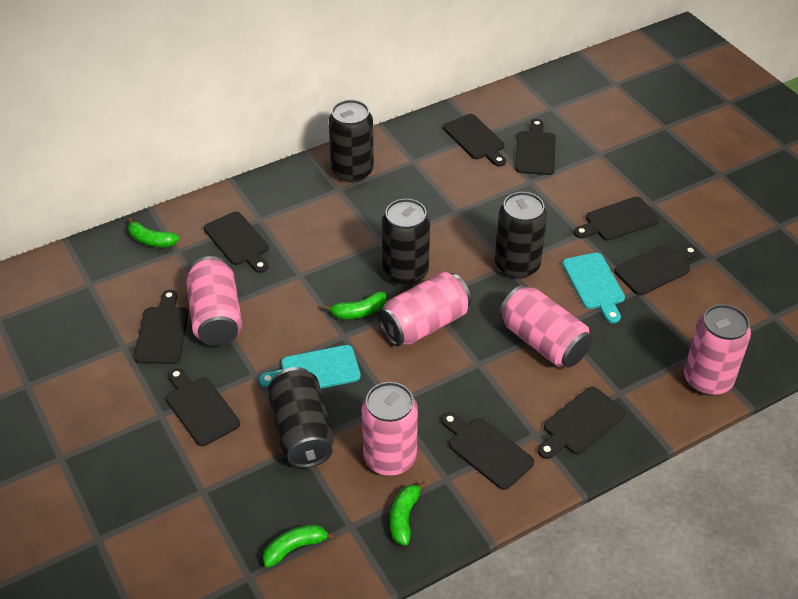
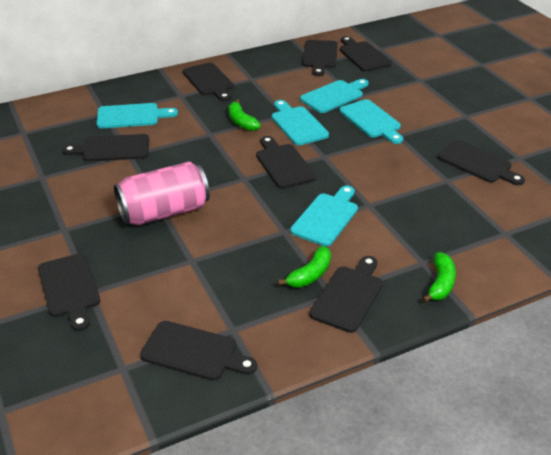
black can: 4 -> 0
green banana: 4 -> 3
pink can: 5 -> 1
turquoise cutting board: 2 -> 5

